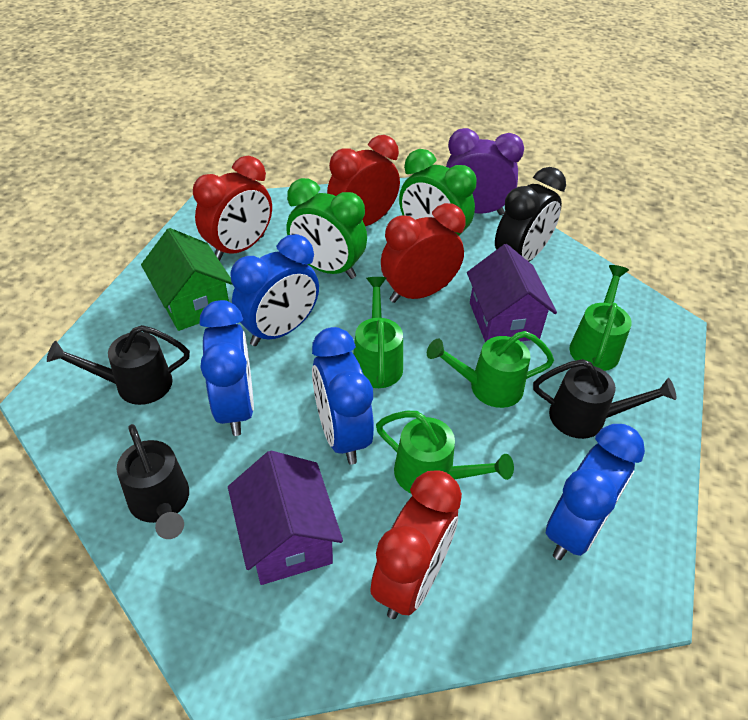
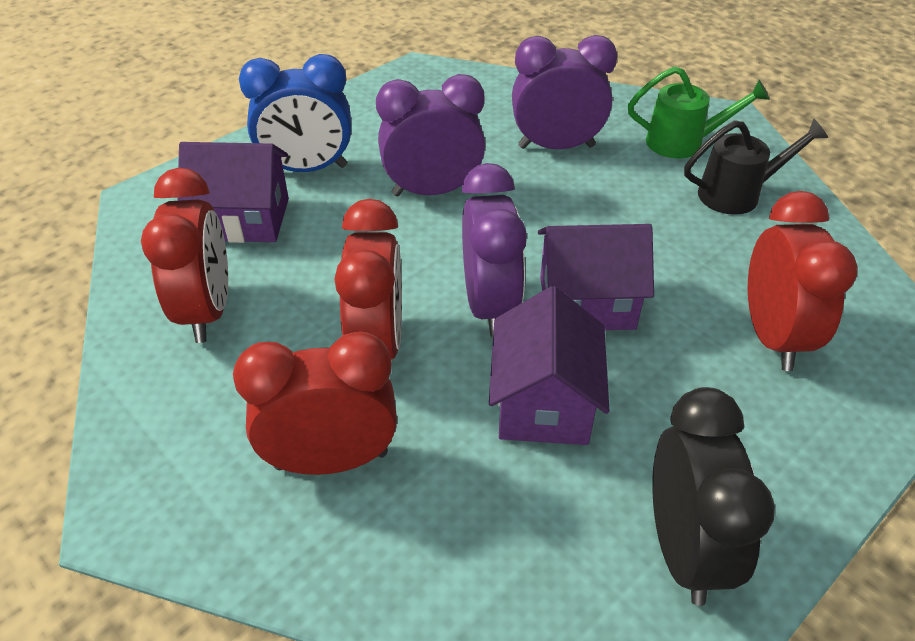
black watering can: 3 -> 1
blue clock: 4 -> 1
green clock: 2 -> 0
green house: 1 -> 0
green watering can: 4 -> 1
purple clock: 1 -> 3
purple house: 2 -> 3

